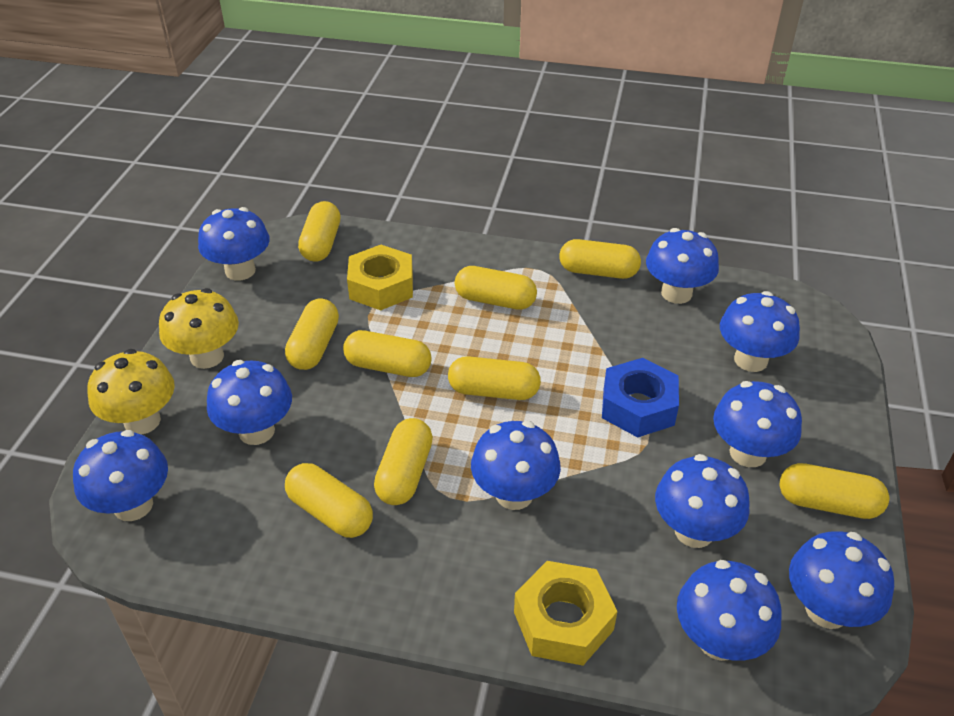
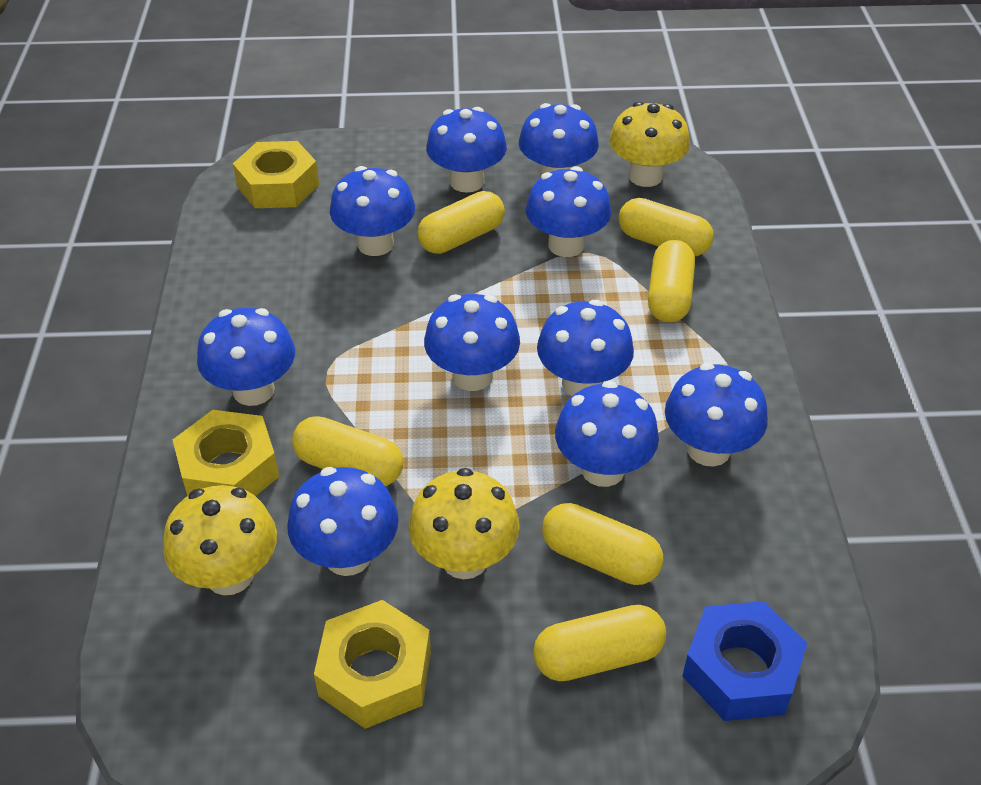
yellow capsule: 9 -> 6
yellow mushroom: 2 -> 3
yellow nut: 2 -> 3

